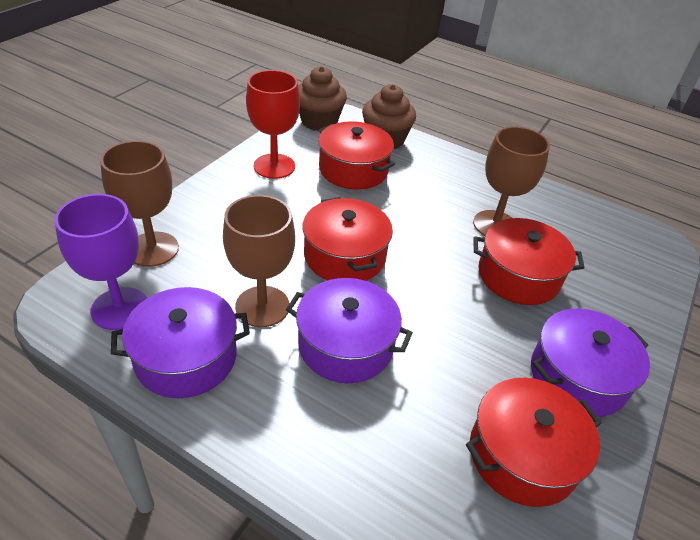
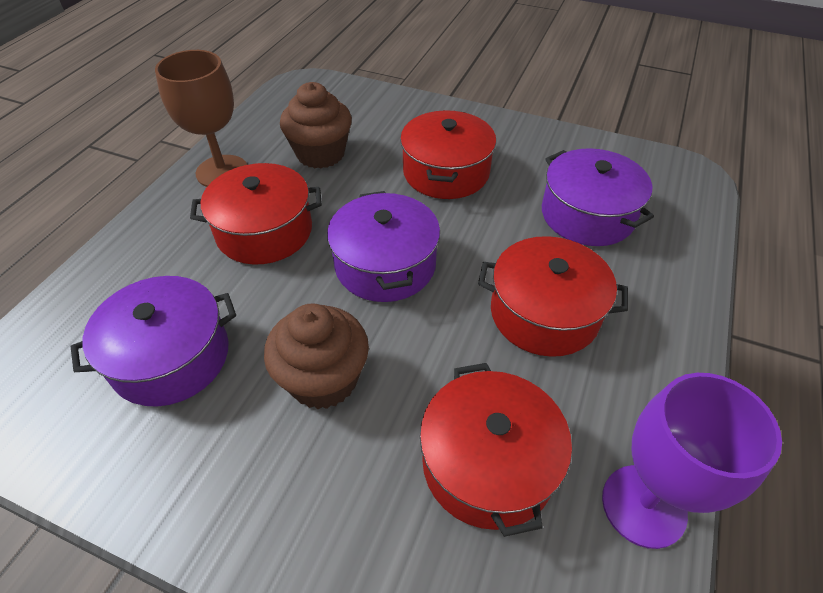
brown goblet: 3 -> 1
red goblet: 1 -> 0

